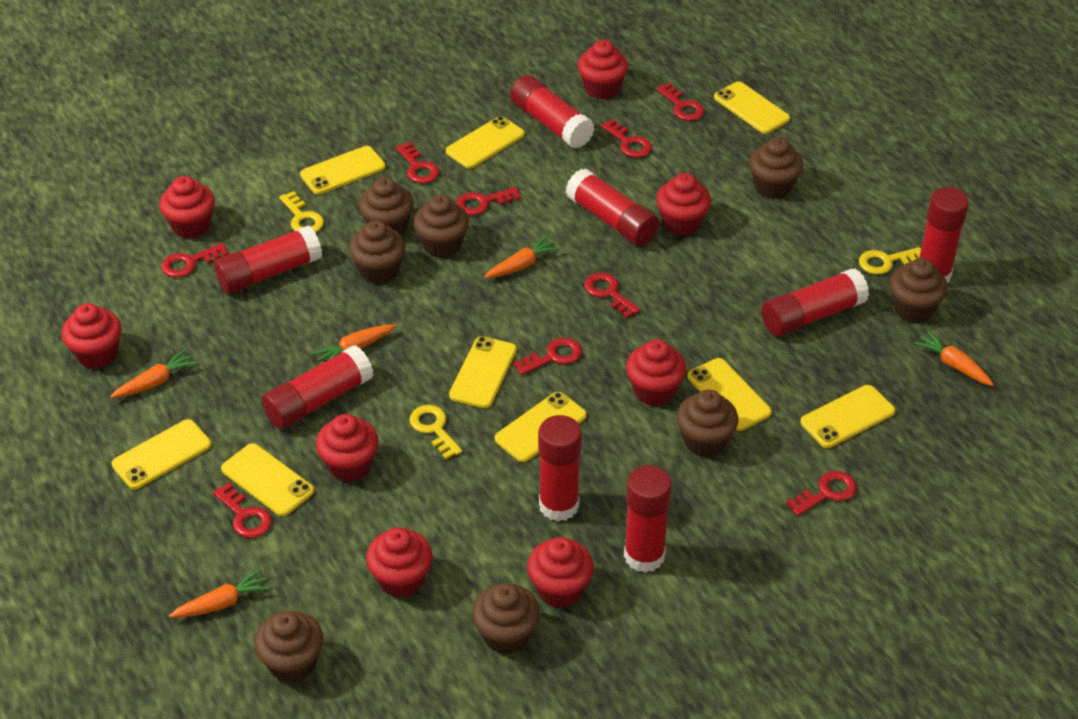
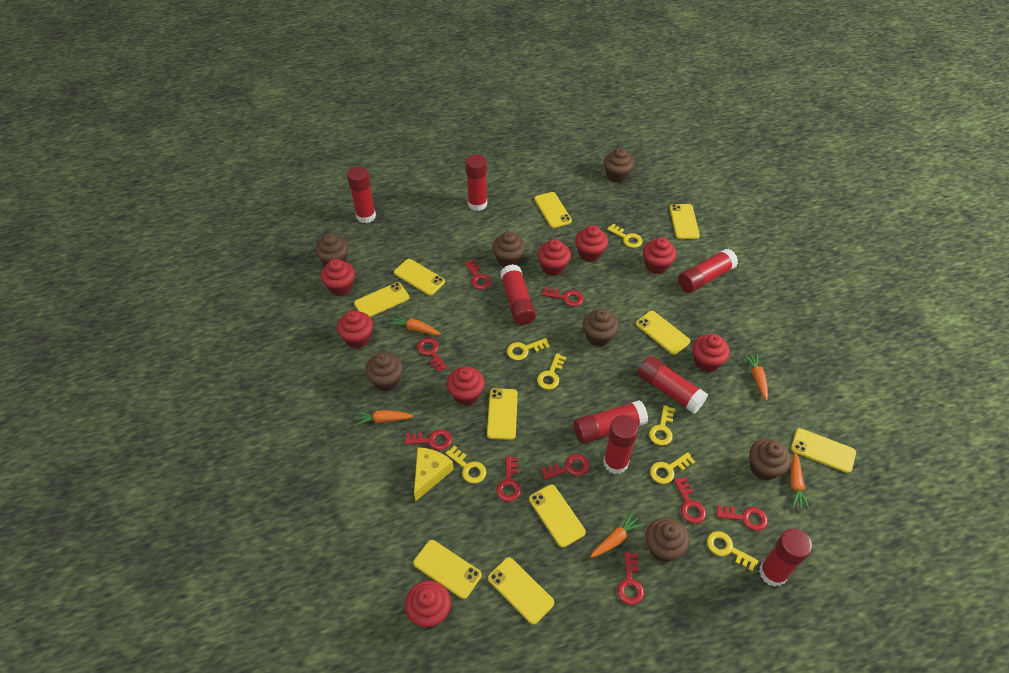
brown cupcake: 8 -> 7
yellow cheese: 0 -> 1
yellow key: 3 -> 7
yellow phone: 9 -> 10

